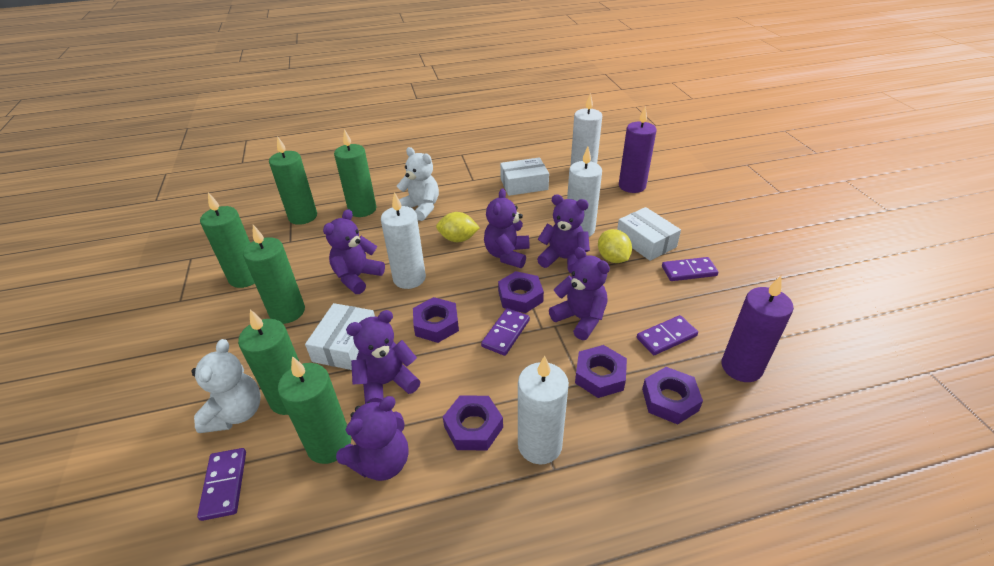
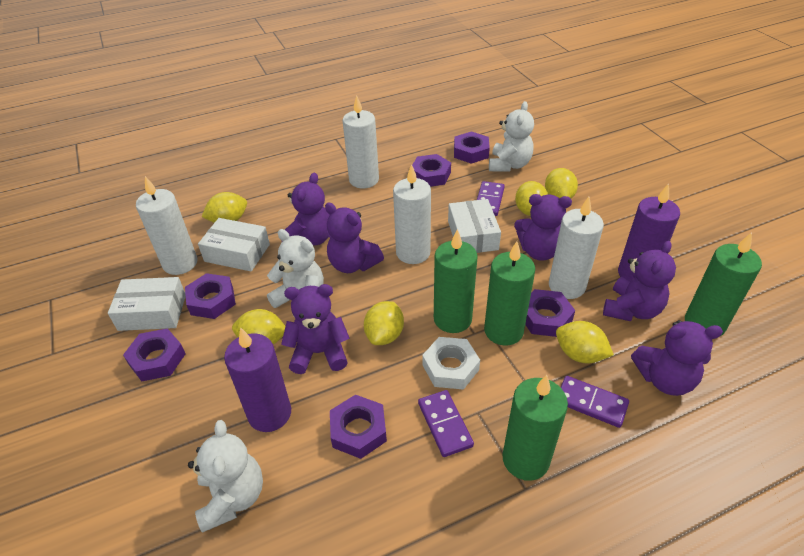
green candle: 6 -> 4
purple domino: 4 -> 3
purple nut: 5 -> 6
white nut: 0 -> 1
white teddy bear: 2 -> 3
yellow lemon: 2 -> 6

